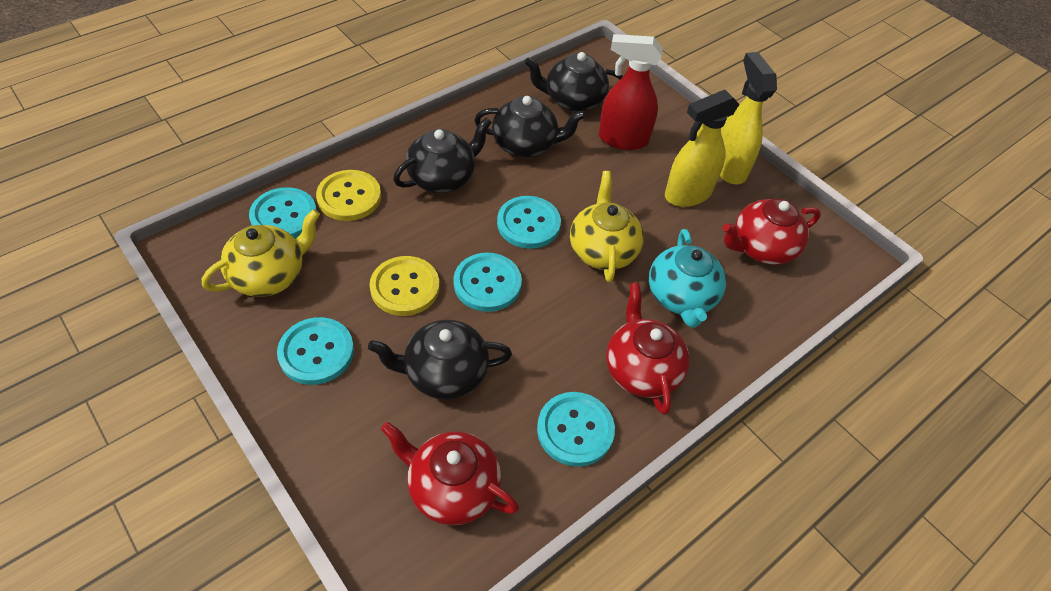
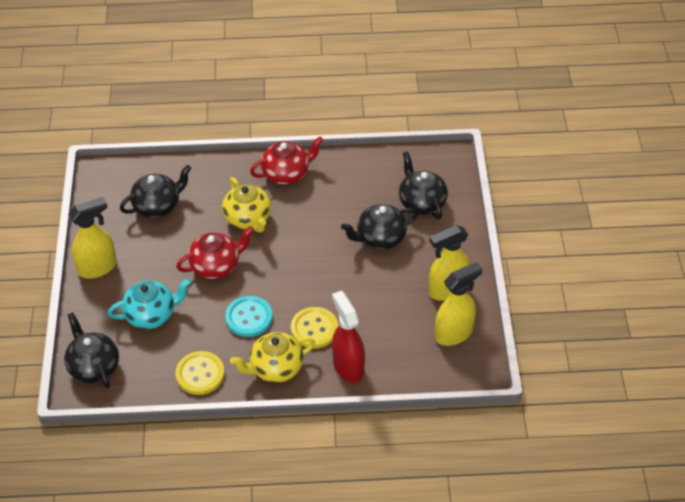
red teapot: 3 -> 2
turquoise button: 5 -> 1
yellow spray bottle: 2 -> 3

